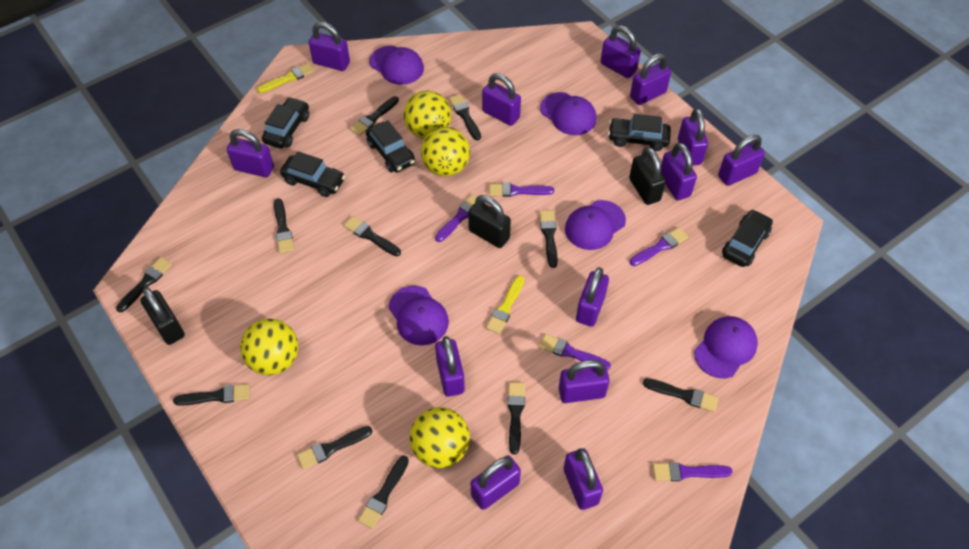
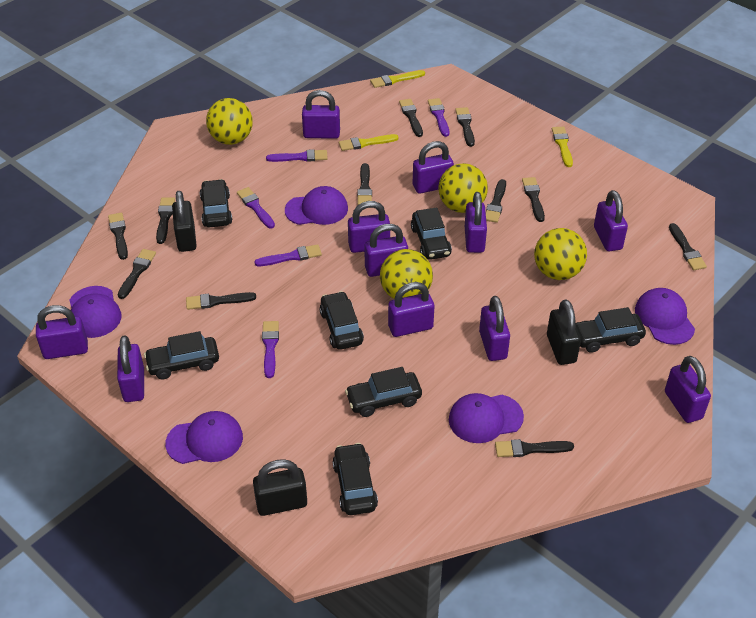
black car: 5 -> 7
purple padlock: 13 -> 11
yellow brush: 2 -> 3

